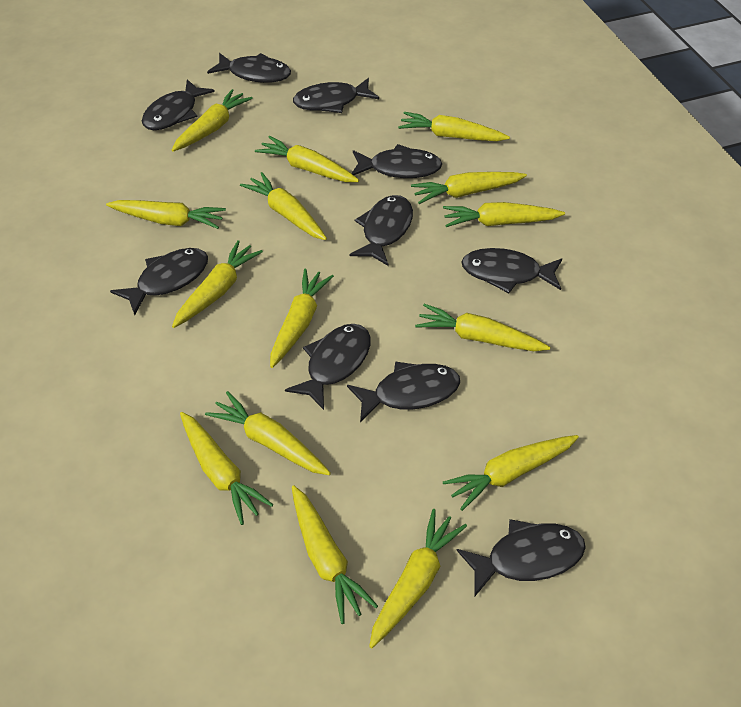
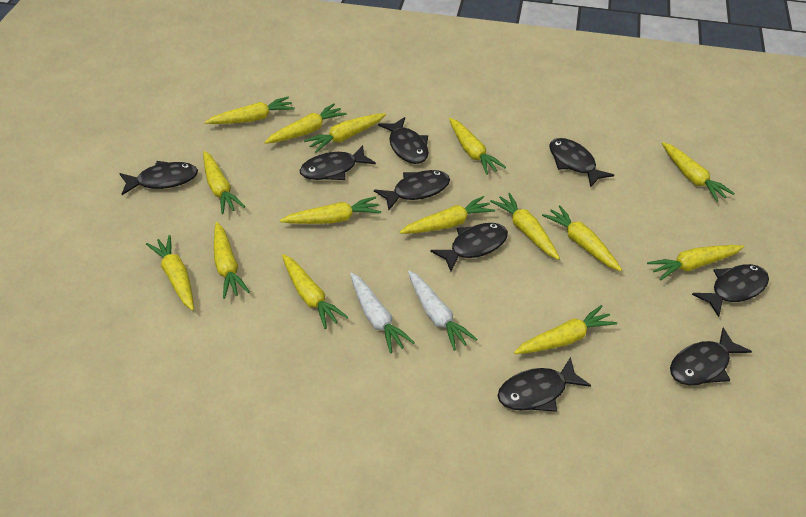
black fish: 10 -> 9
white carrot: 0 -> 2

